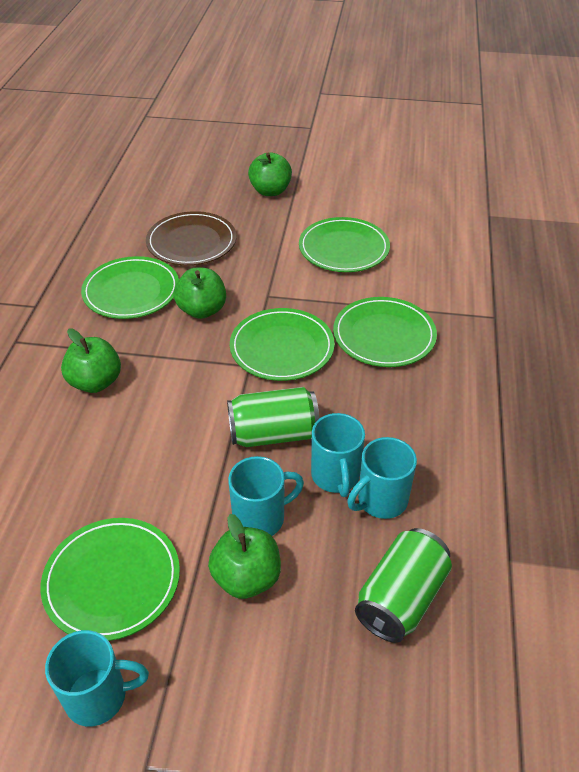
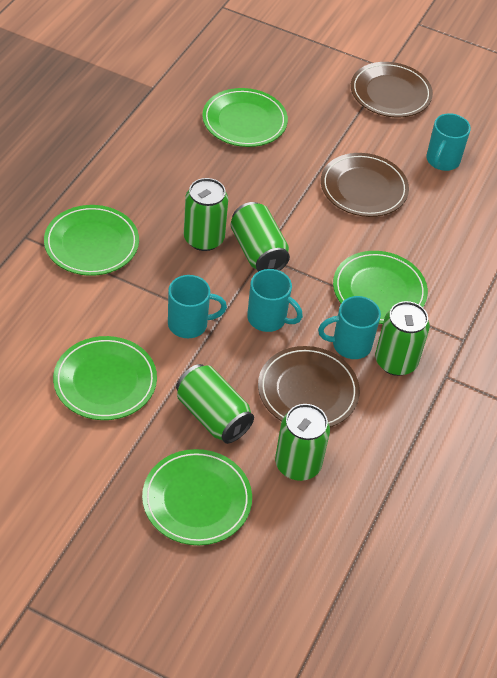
brown plate: 1 -> 3
green apple: 4 -> 0
green can: 2 -> 5

